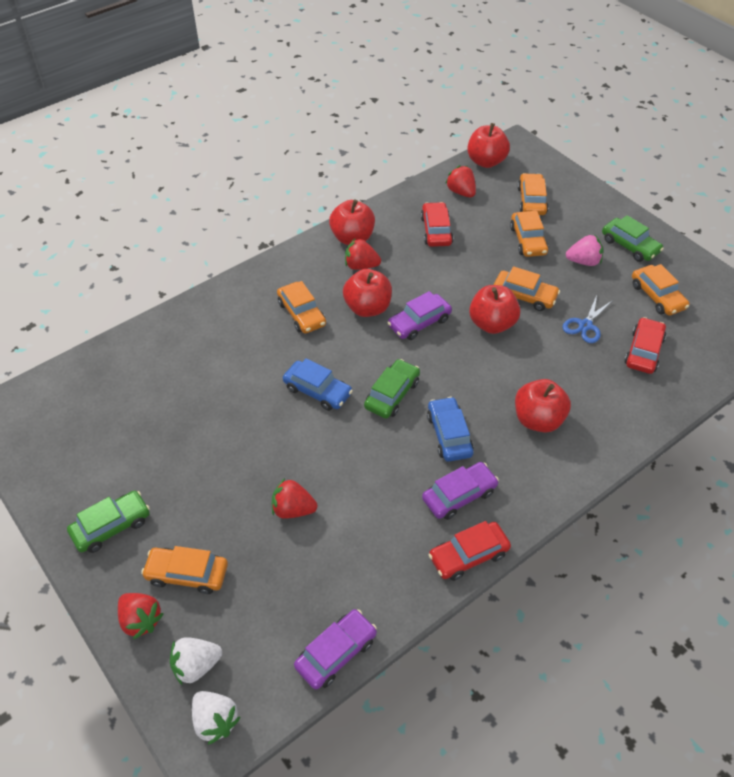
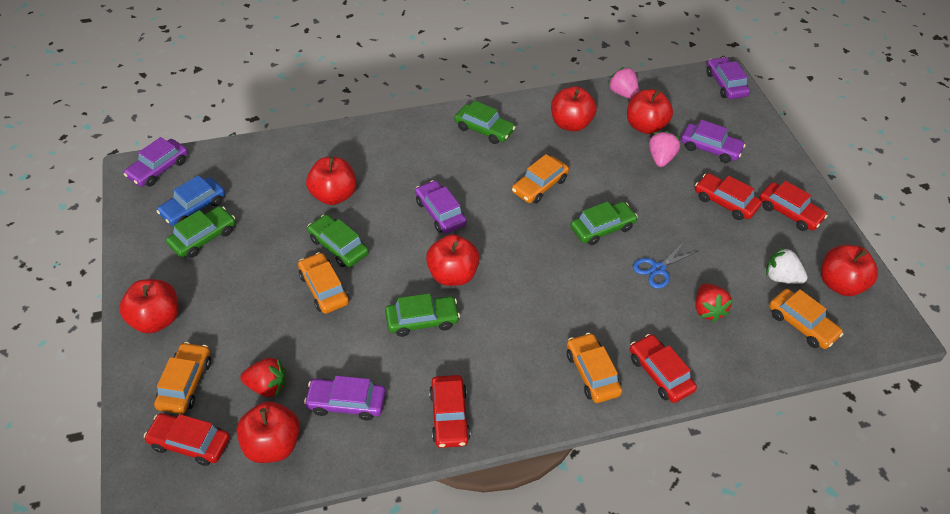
blue car: 2 -> 1
green car: 3 -> 5
orange car: 6 -> 5
pink strawberry: 1 -> 2
purple car: 3 -> 5
red apple: 5 -> 7
red car: 3 -> 5
red strawberry: 4 -> 2
white strawberry: 2 -> 1

